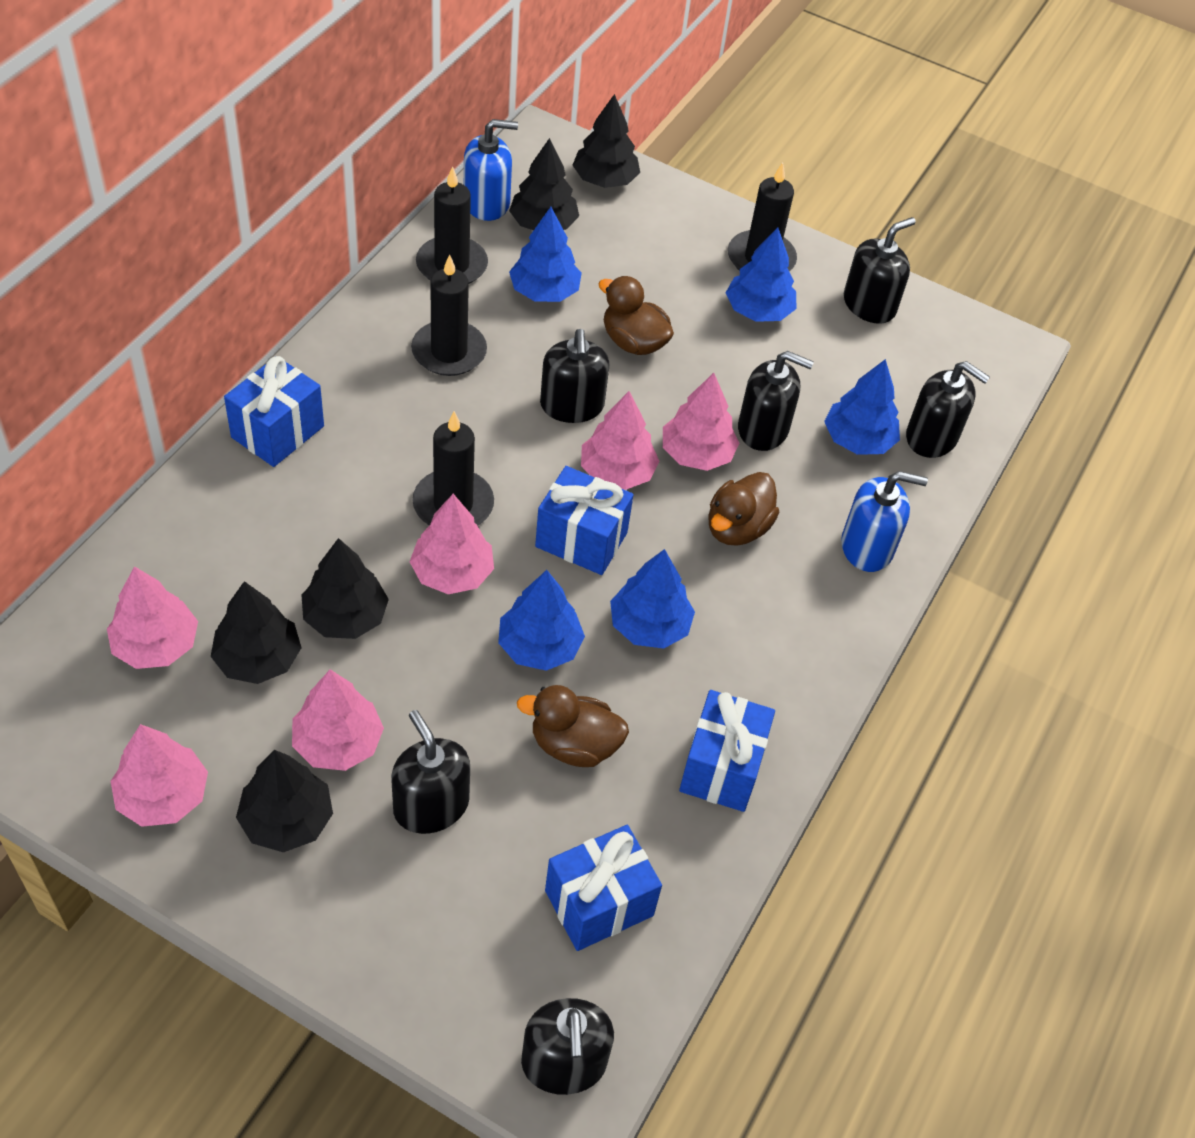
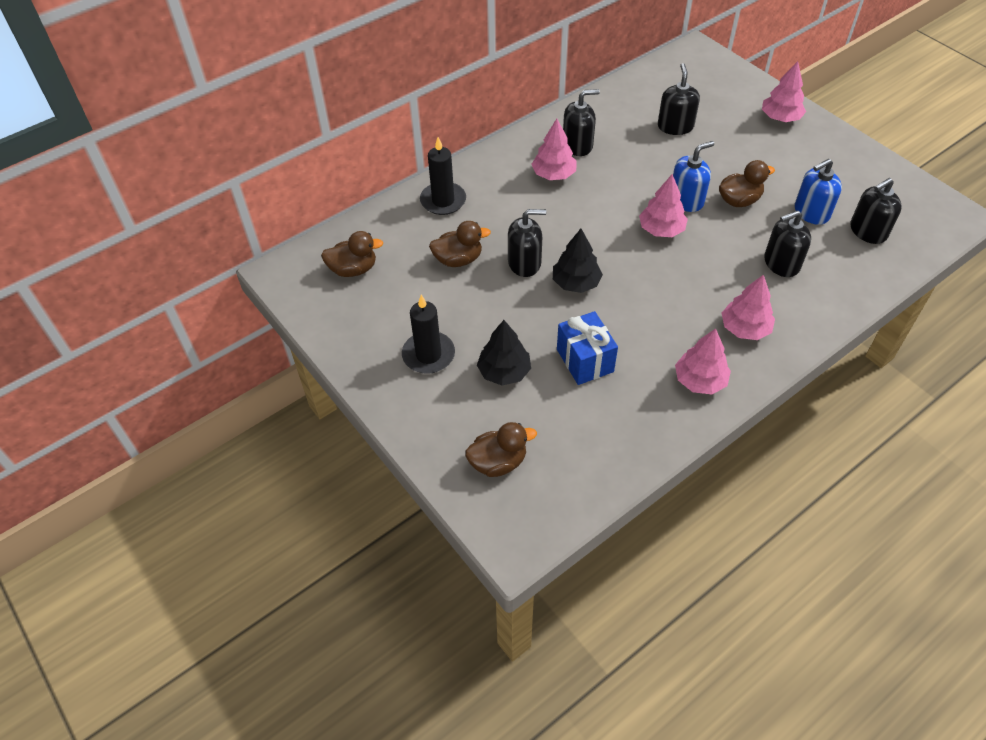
black candle: 4 -> 2
black soap dispenser: 6 -> 5
black tree: 5 -> 2
blue gift: 4 -> 1
blue tree: 5 -> 0
brown duck: 3 -> 4
pink tree: 6 -> 5

